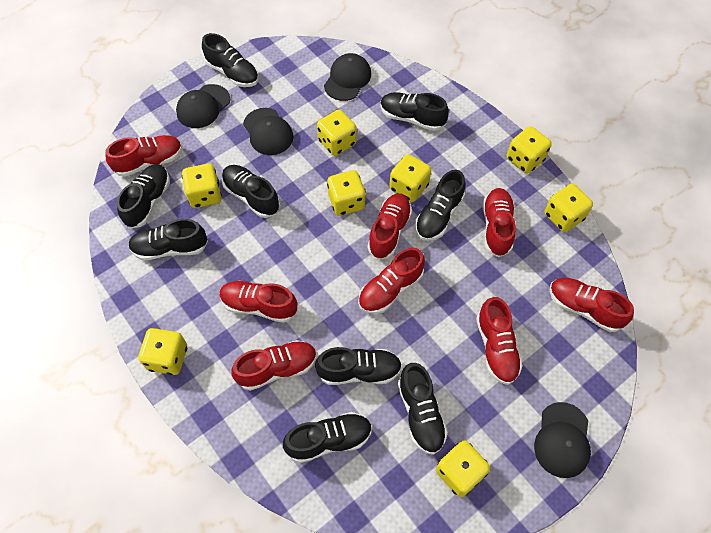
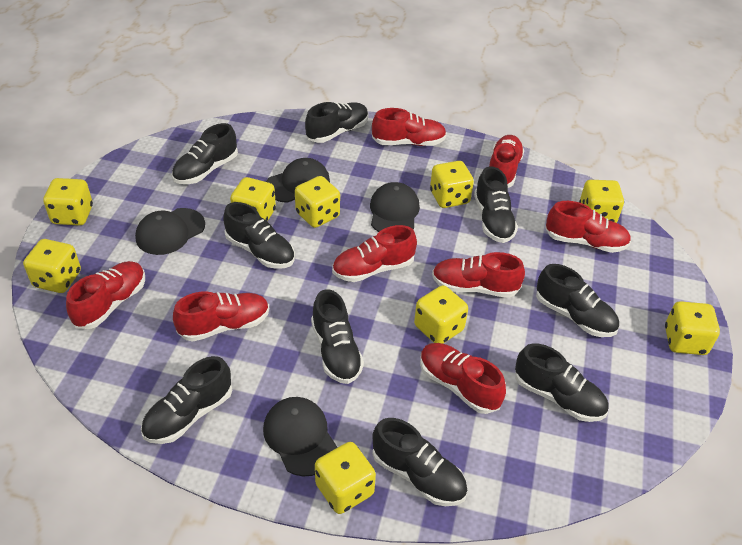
yellow dice: 8 -> 9

